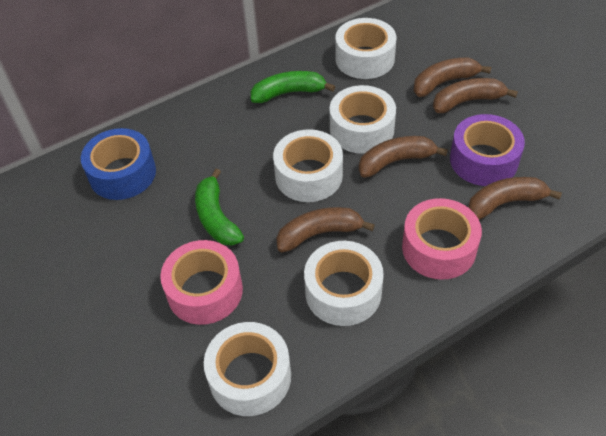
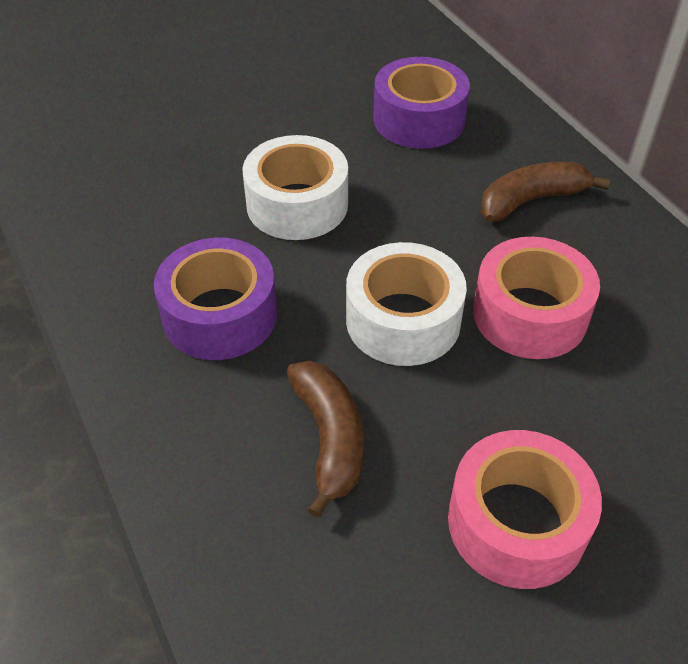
blue tape: 1 -> 0
brown banana: 5 -> 2
green banana: 2 -> 0
purple tape: 1 -> 2
white tape: 5 -> 2

